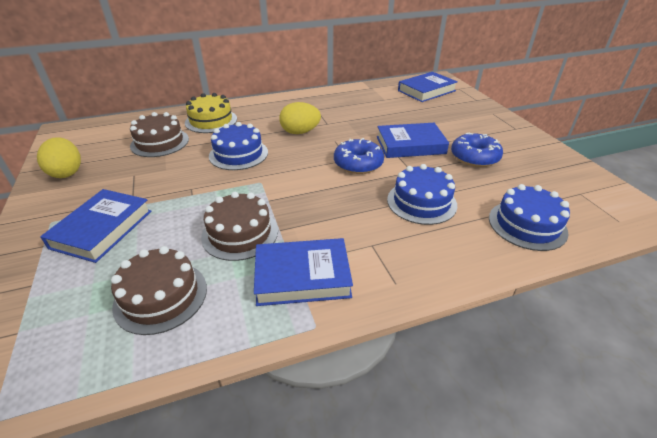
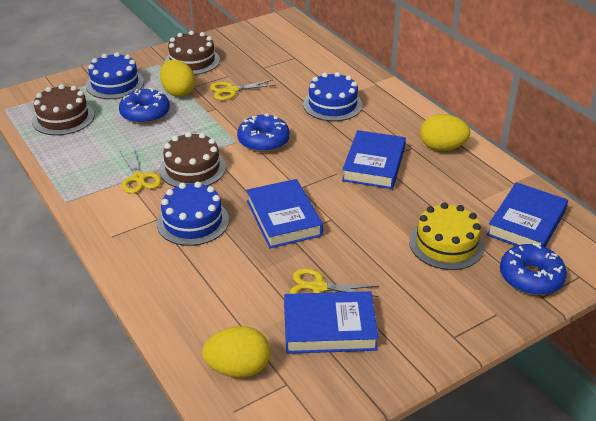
blue donut: 2 -> 3
yellow egg: 2 -> 3
yellow scissors: 0 -> 3

